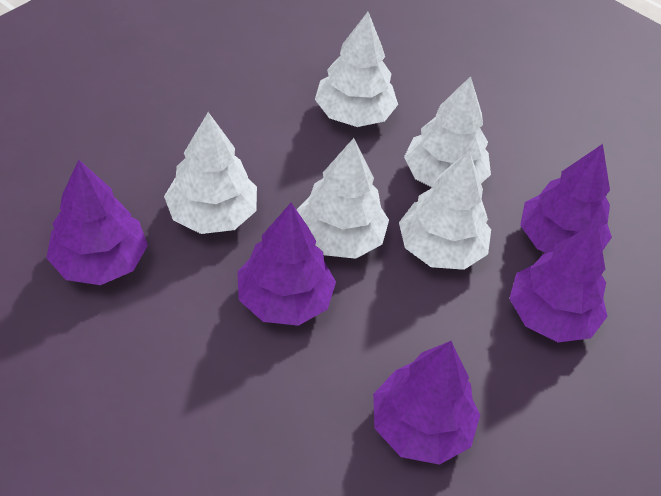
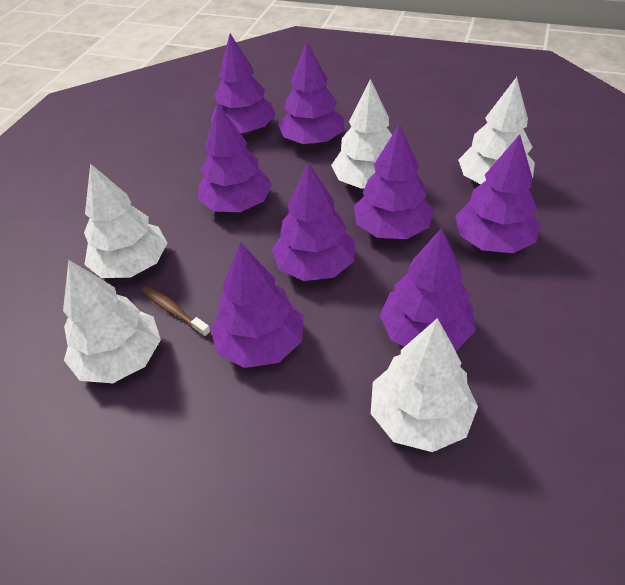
brown toothbrush: 0 -> 1
purple tree: 5 -> 8

